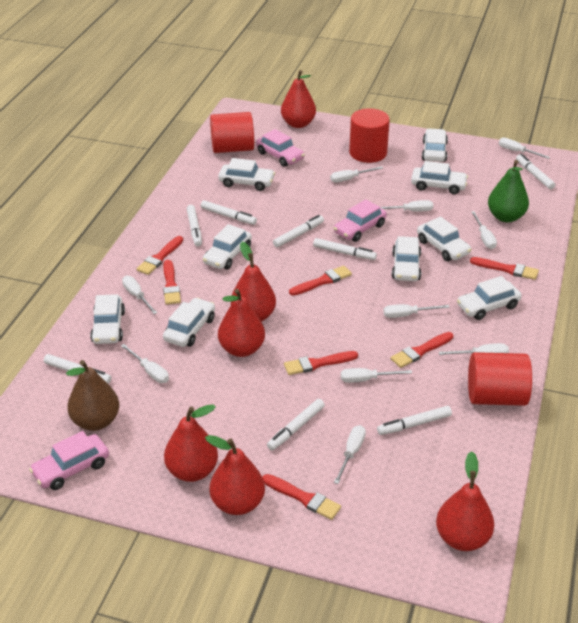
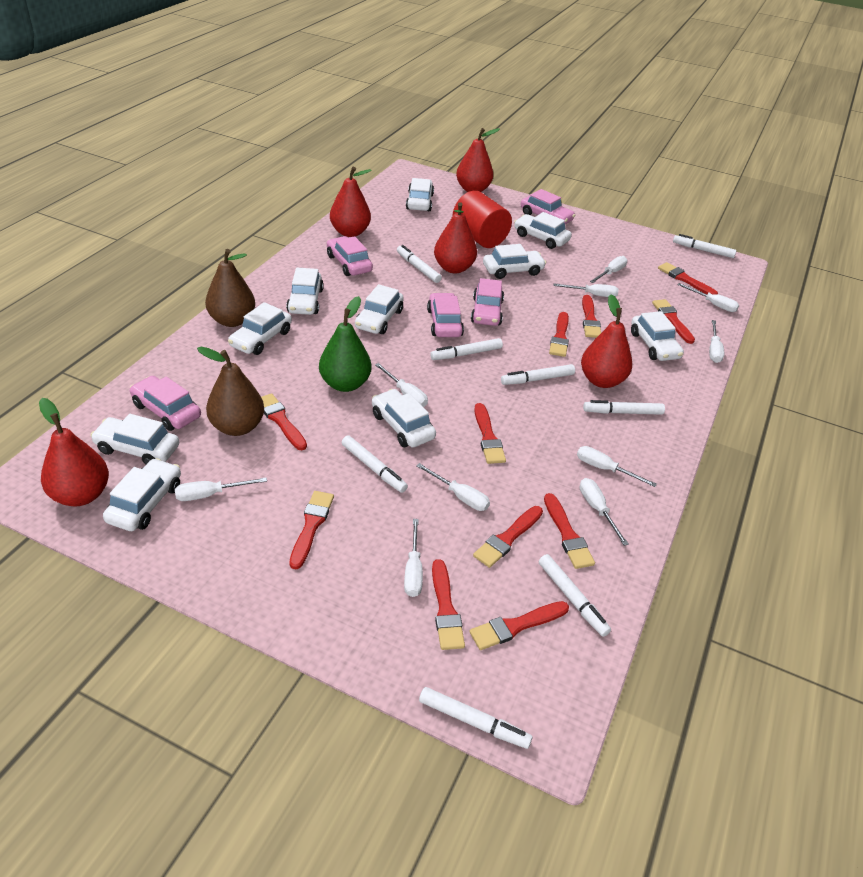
brown pear: 1 -> 2
pink car: 3 -> 5
red brush: 7 -> 11
red cylinder: 3 -> 1
red pear: 6 -> 5
white car: 9 -> 10

